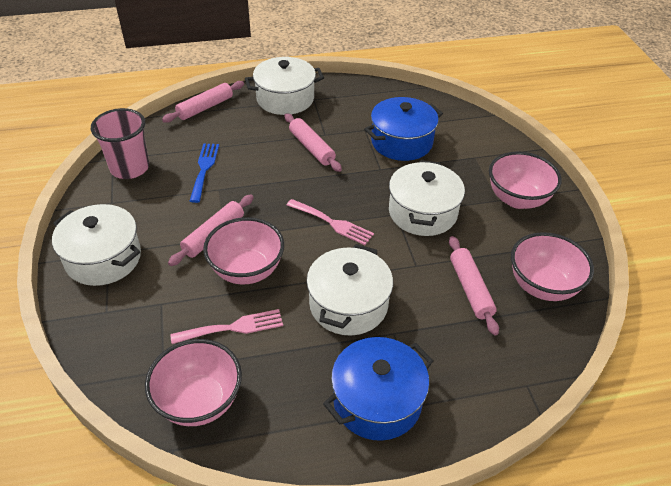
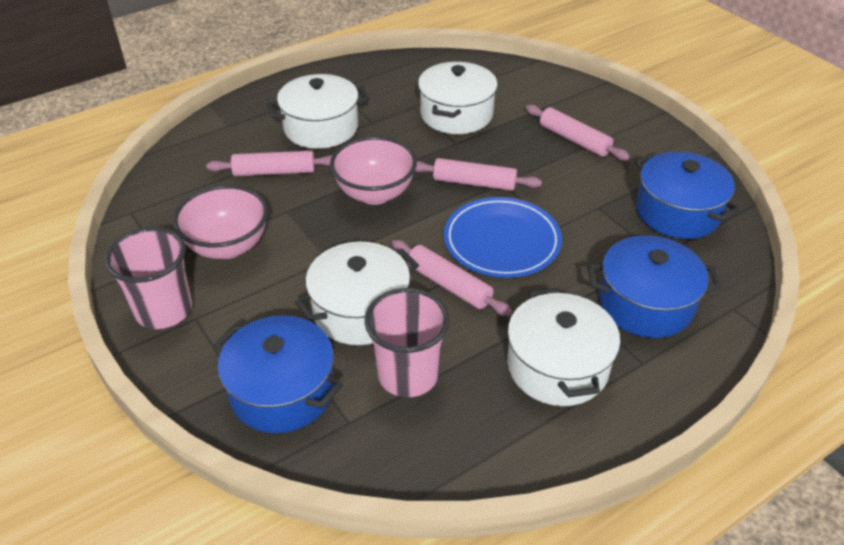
blue fork: 1 -> 0
blue plate: 0 -> 1
blue pot: 2 -> 3
pink bowl: 4 -> 2
pink cup: 1 -> 2
pink fork: 2 -> 0

